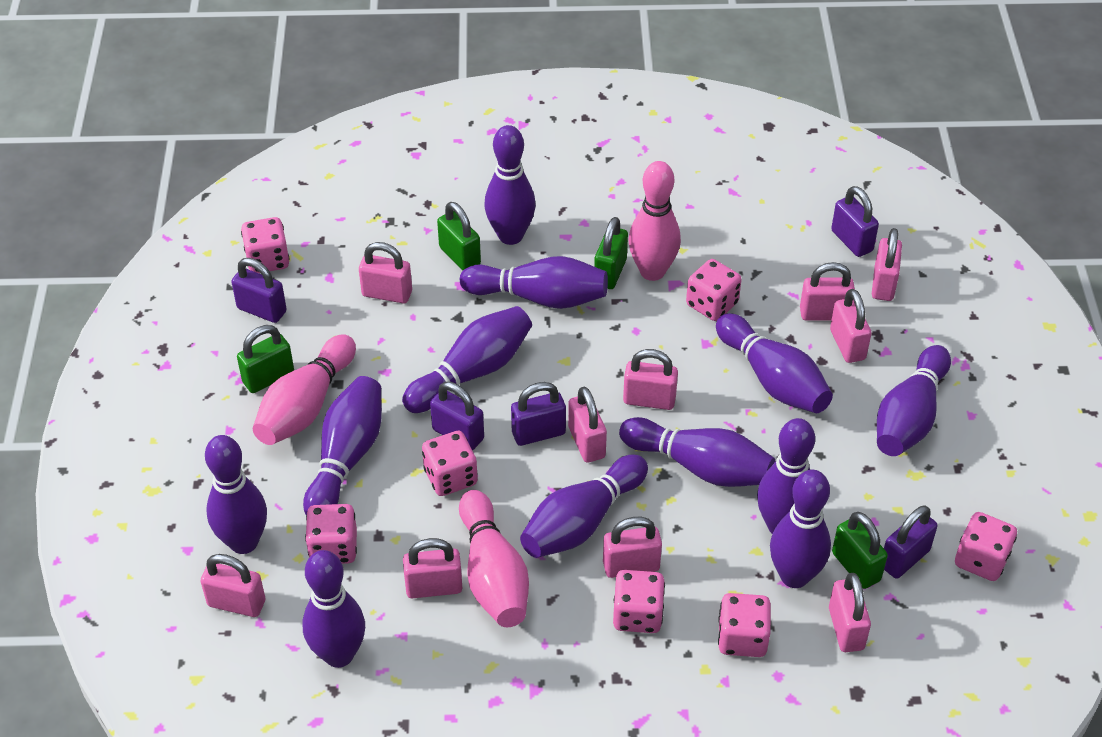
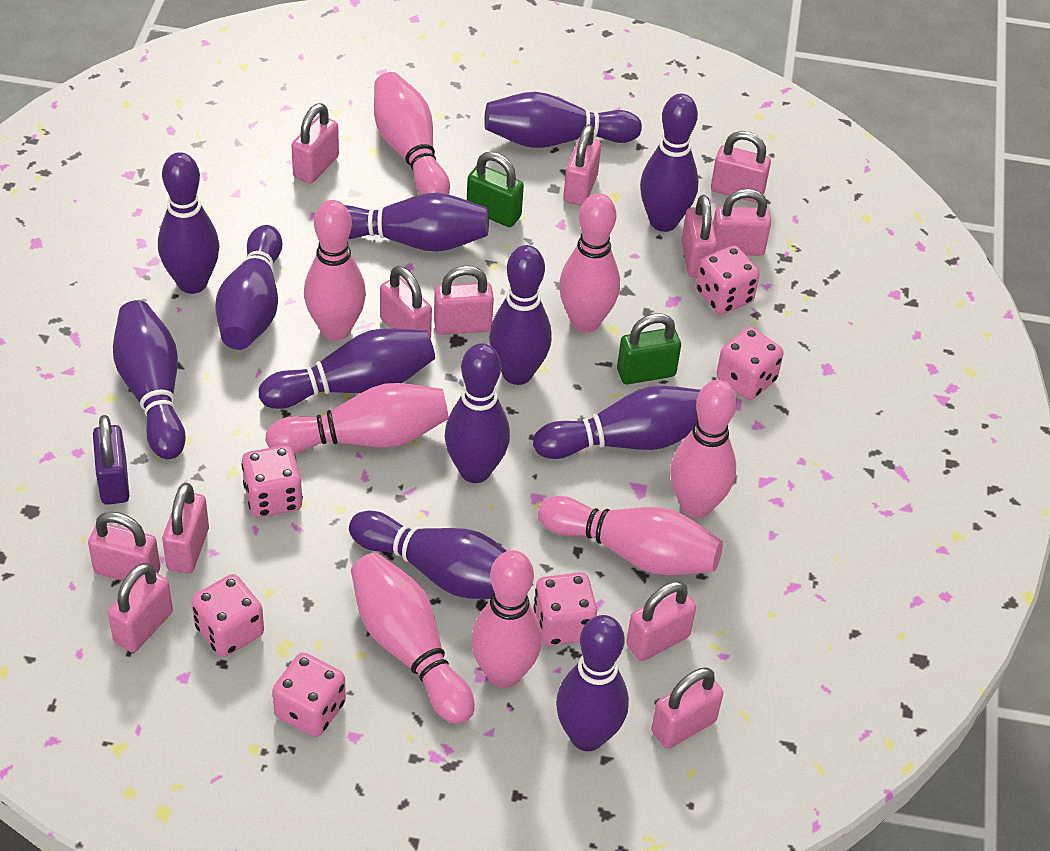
green padlock: 4 -> 2
pink bowling pin: 3 -> 8
pink dice: 7 -> 6
pink padlock: 10 -> 12
purple padlock: 5 -> 1

